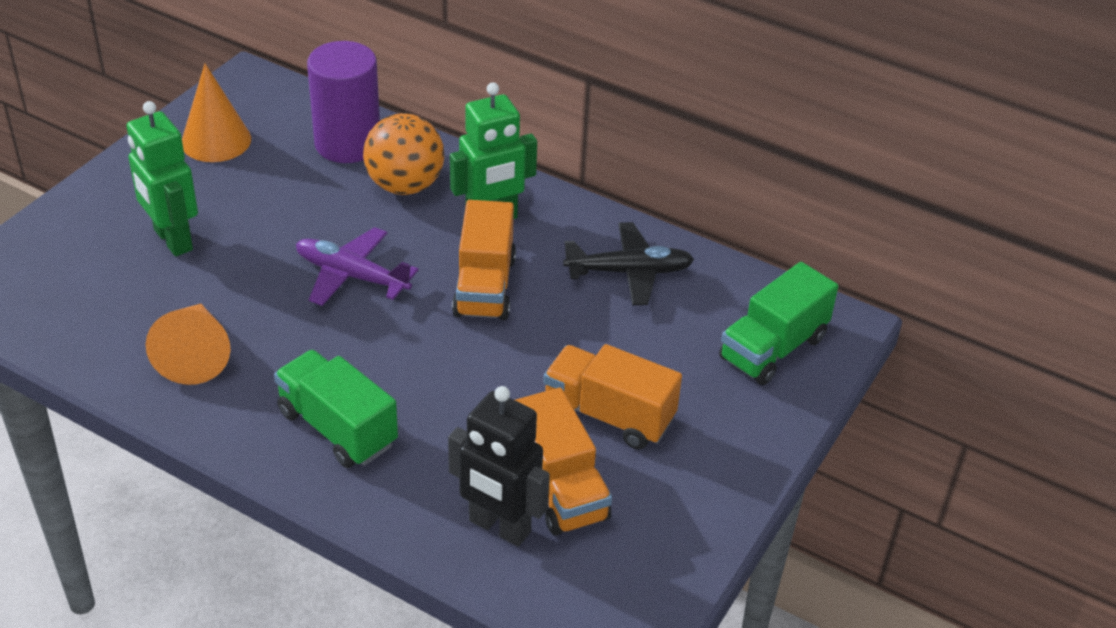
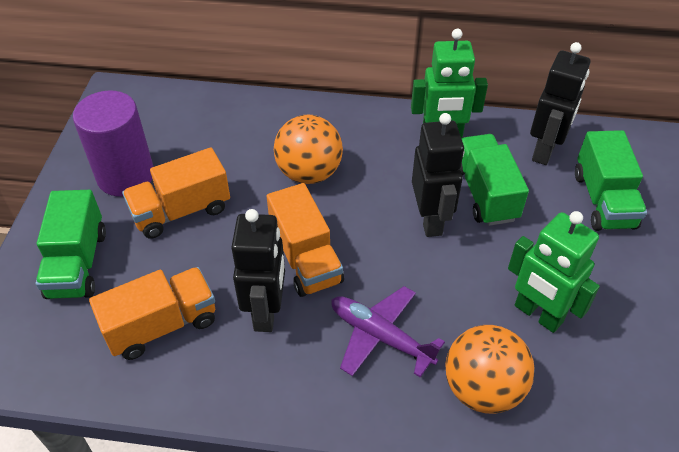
black plane: 1 -> 0
black robot: 1 -> 3
green truck: 2 -> 3
orange ball: 1 -> 2
orange cone: 2 -> 0

